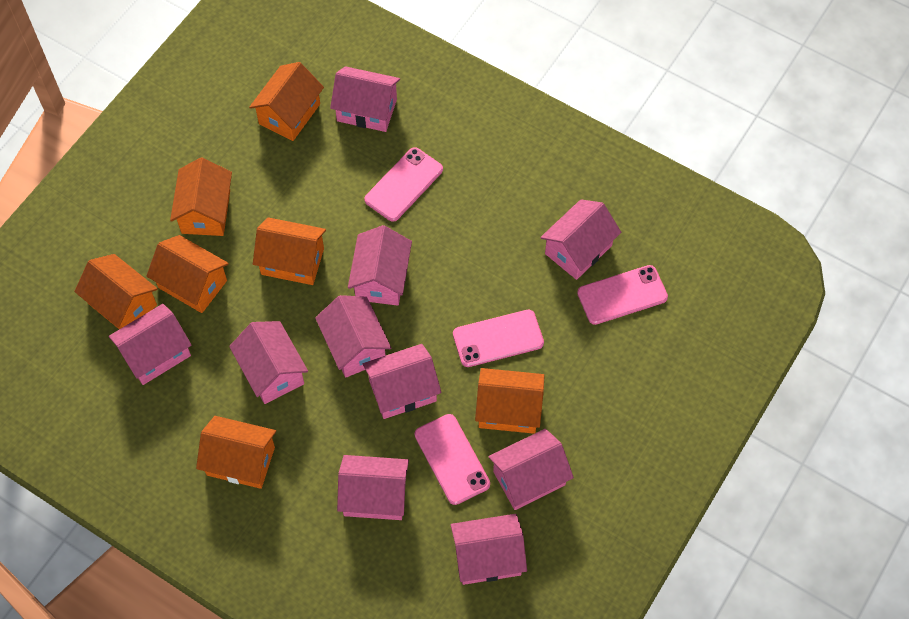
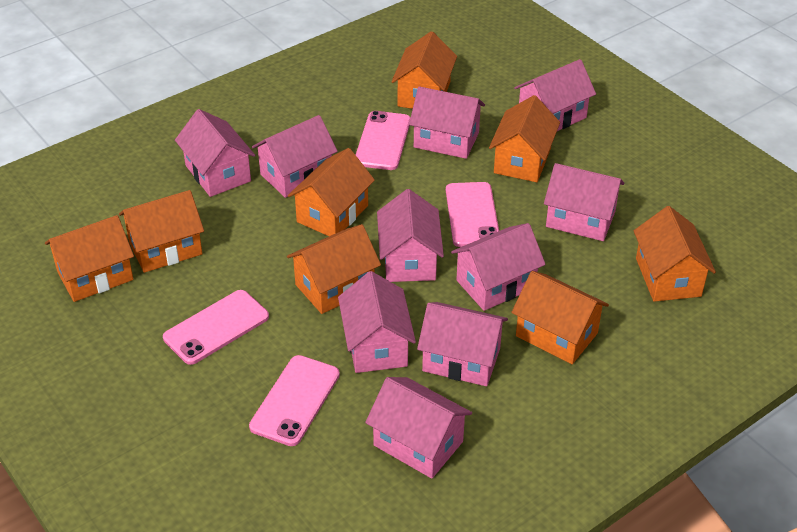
orange house: 7 -> 8

